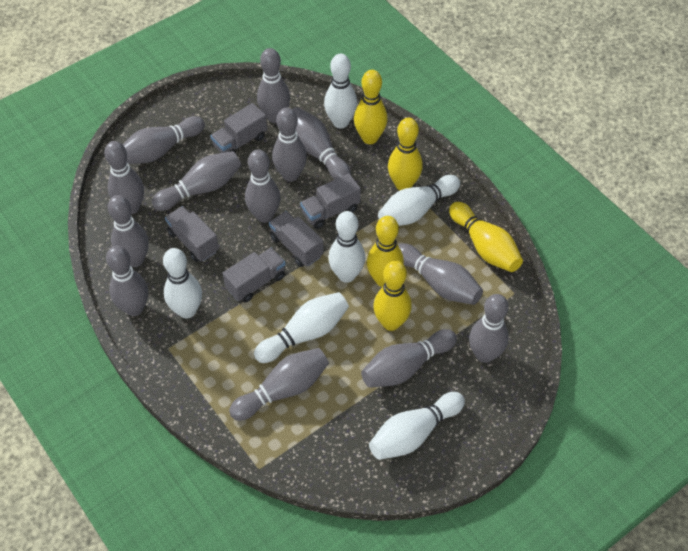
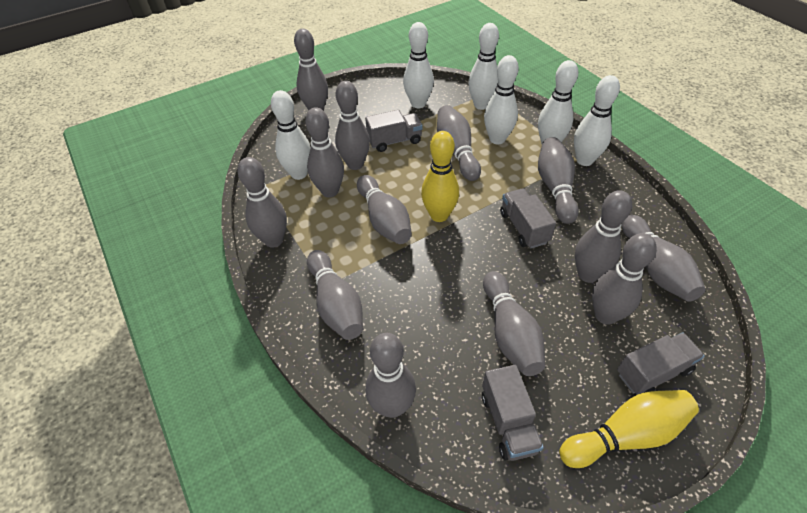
grey truck: 5 -> 4
yellow bowling pin: 5 -> 2

